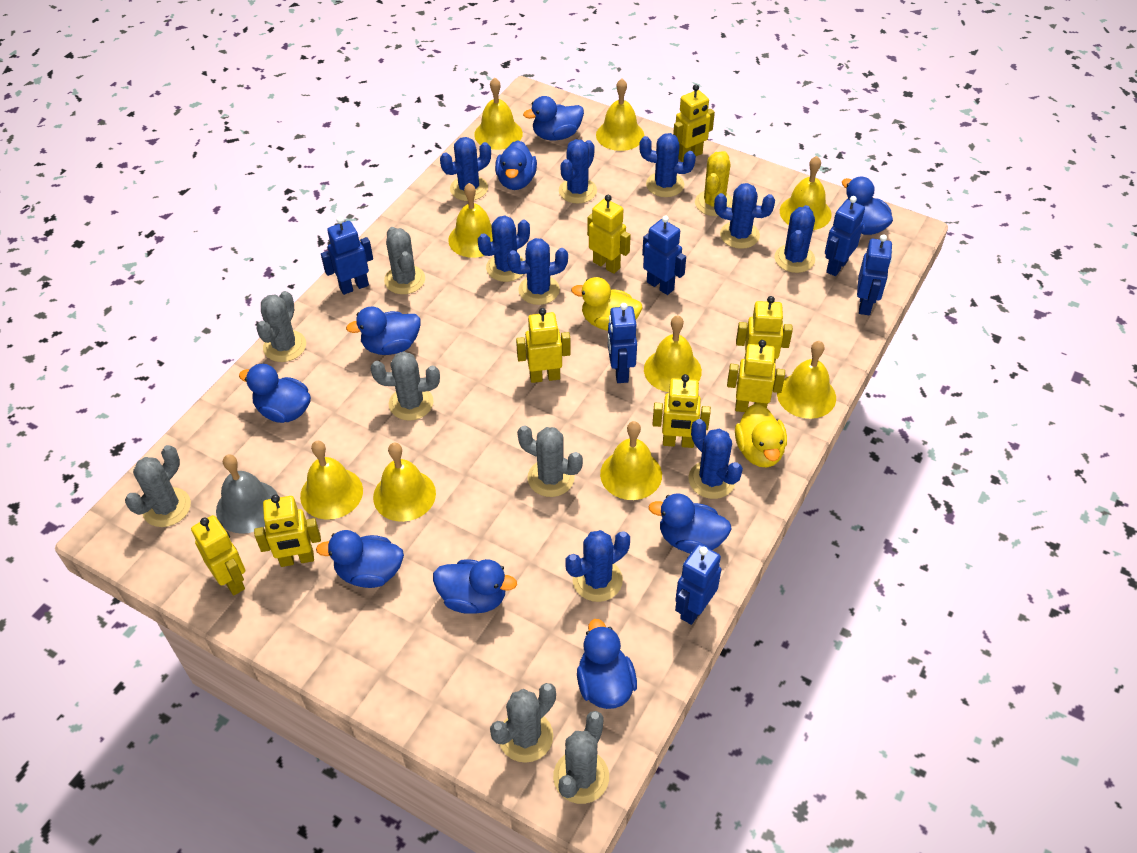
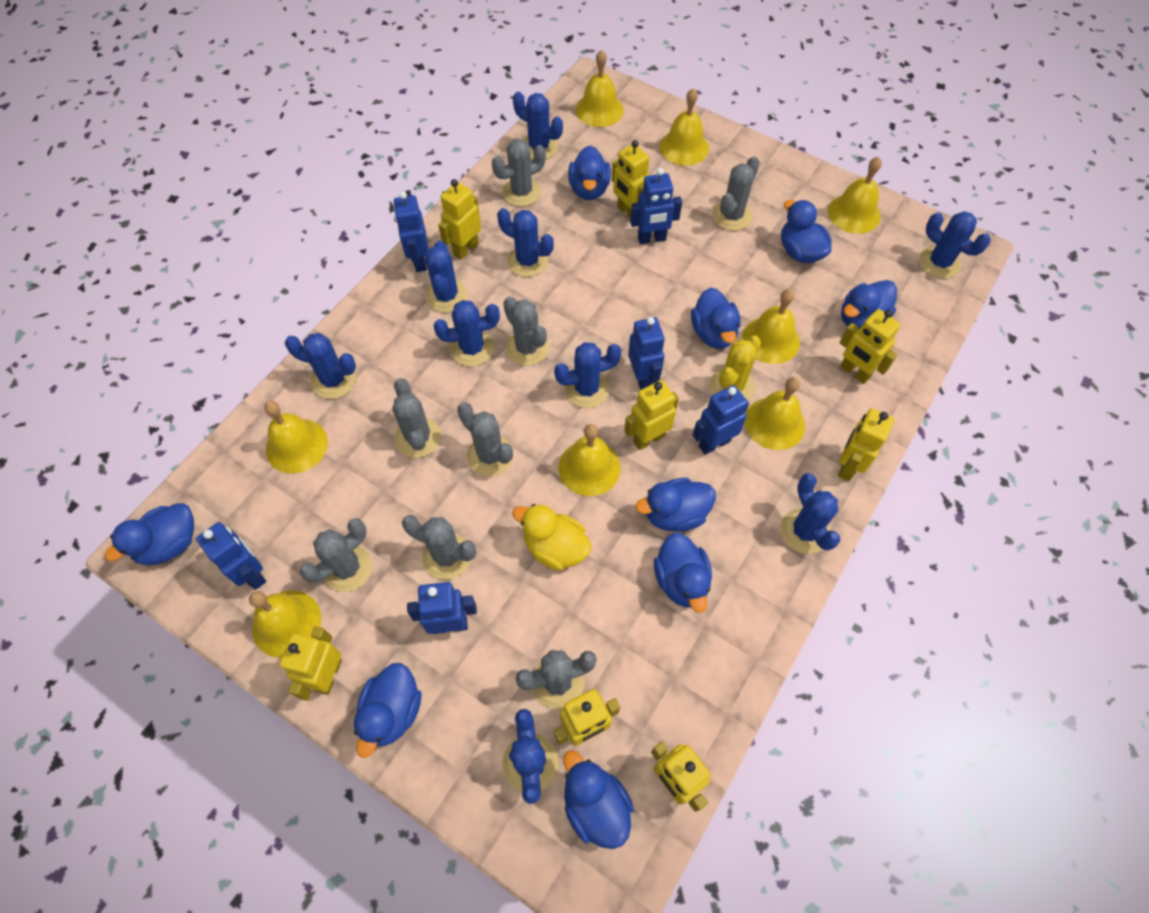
grey bell: 1 -> 0
grey cactus: 7 -> 8
yellow bell: 9 -> 8
yellow duck: 2 -> 1

